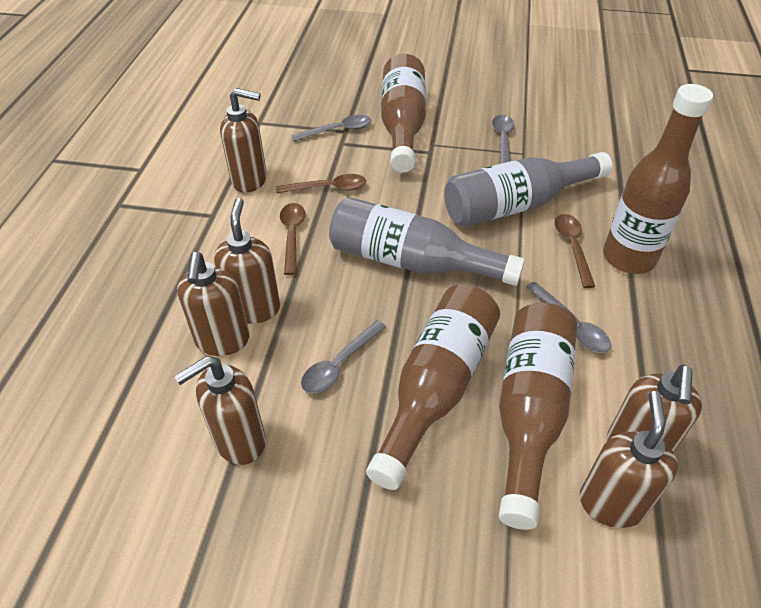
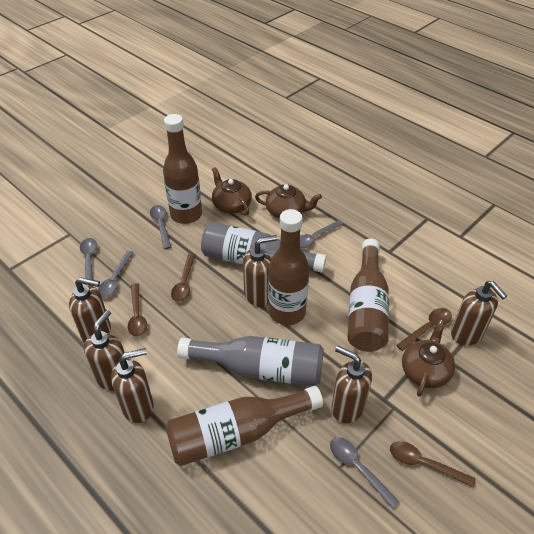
brown spoon: 3 -> 4
brown teapot: 0 -> 3
grey spoon: 4 -> 5

